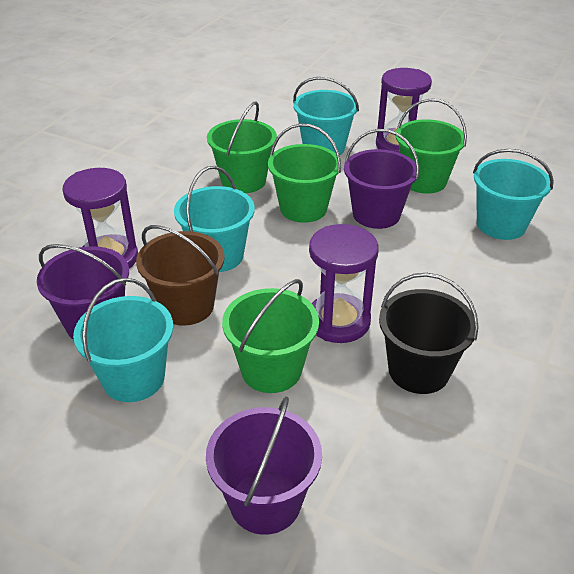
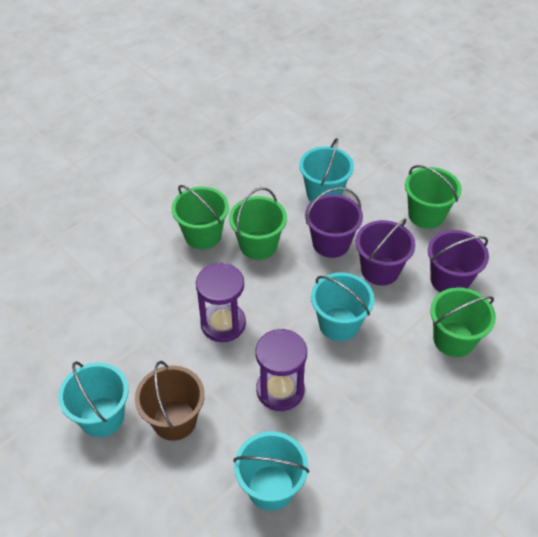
black bucket: 1 -> 0
purple hourglass: 3 -> 2

